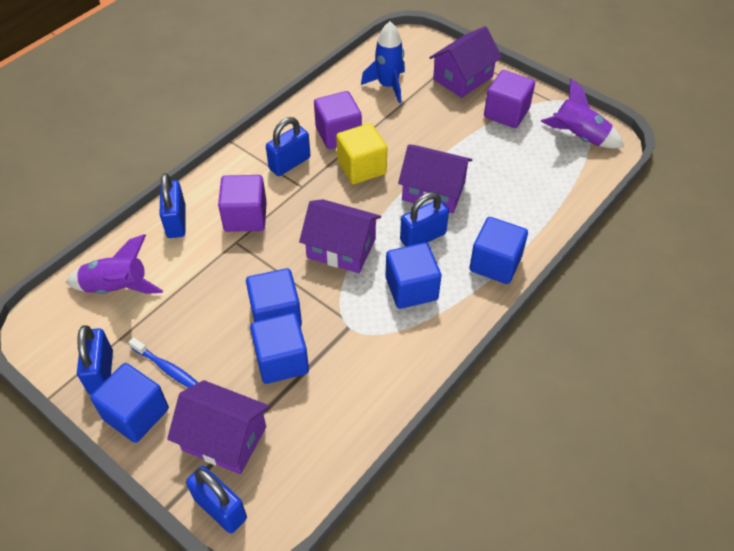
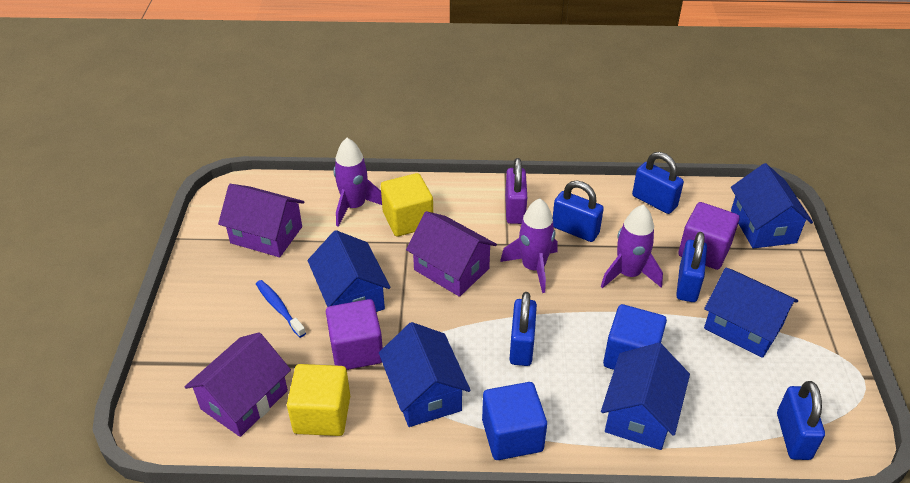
blue cube: 5 -> 2
blue house: 0 -> 5
blue rocket: 1 -> 0
purple cube: 3 -> 2
purple house: 4 -> 3
purple padlock: 0 -> 1
purple rocket: 2 -> 3
yellow cube: 1 -> 2

